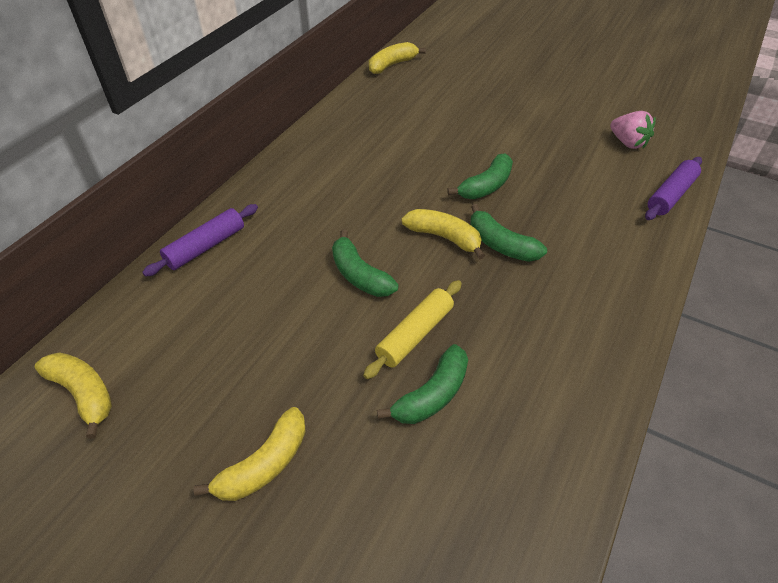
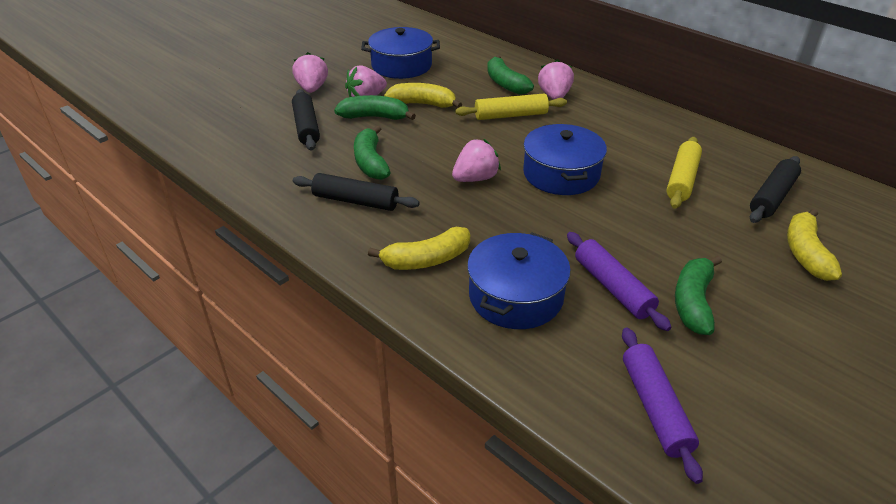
black rolling pin: 0 -> 3
blue pot: 0 -> 3
pink strawberry: 1 -> 4
yellow banana: 4 -> 3
yellow rolling pin: 1 -> 2

